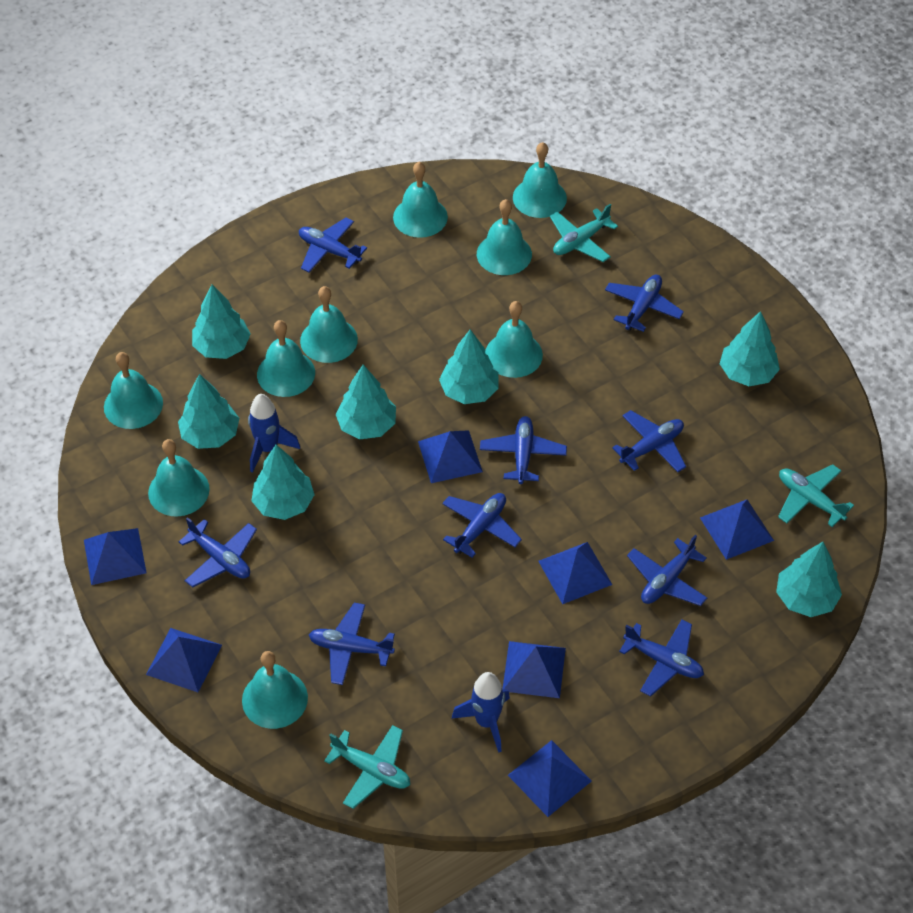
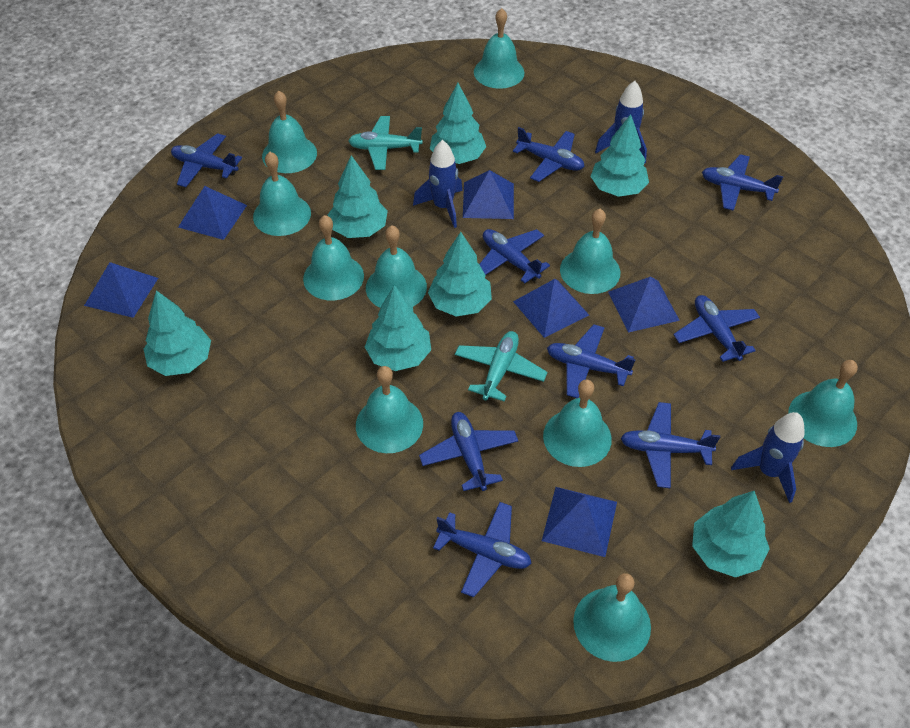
blue pyramid: 7 -> 6
blue rocket: 2 -> 3
turquoise bell: 9 -> 10
turquoise plane: 3 -> 2

